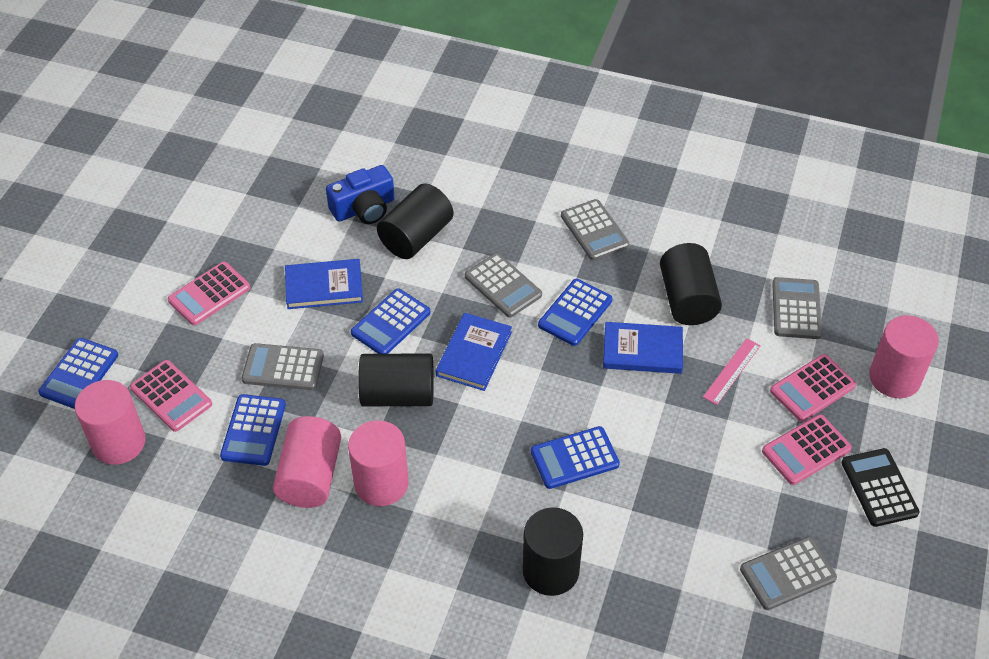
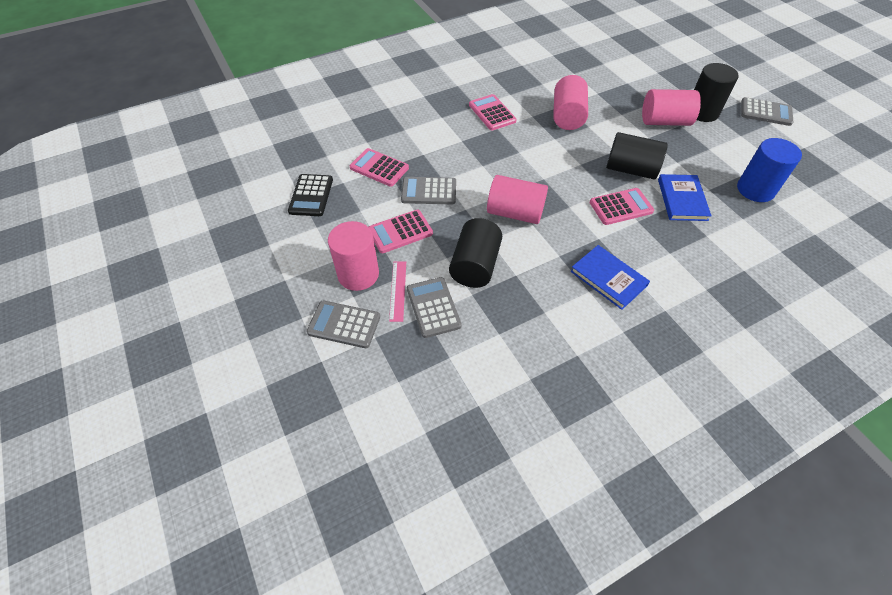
black cylinder: 4 -> 3
blue book: 3 -> 2
blue calculator: 5 -> 0
blue camera: 1 -> 0
blue cylinder: 0 -> 1
grey calculator: 5 -> 4

